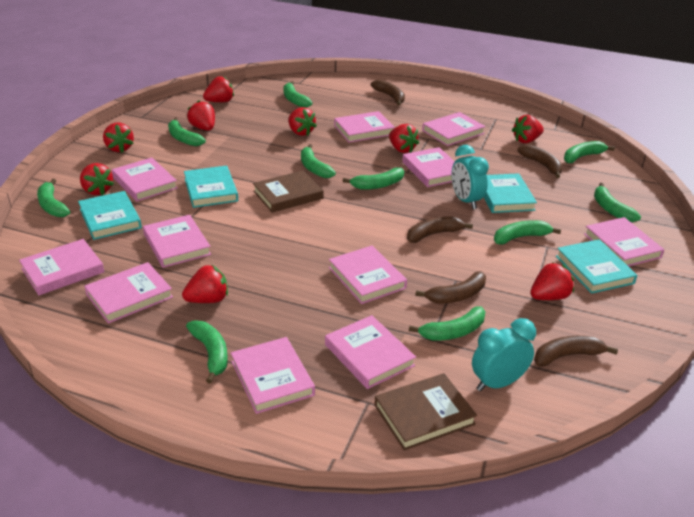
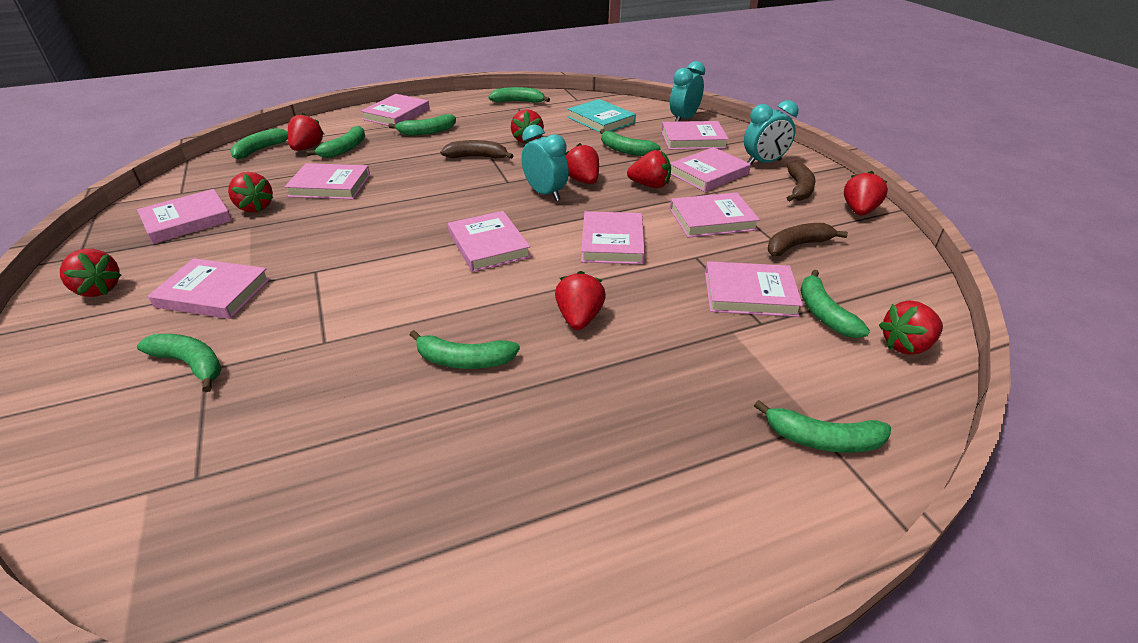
brown banana: 5 -> 3
brown book: 2 -> 0
green banana: 10 -> 9
pink book: 11 -> 10
turquoise book: 4 -> 1
turquoise clock: 2 -> 3

